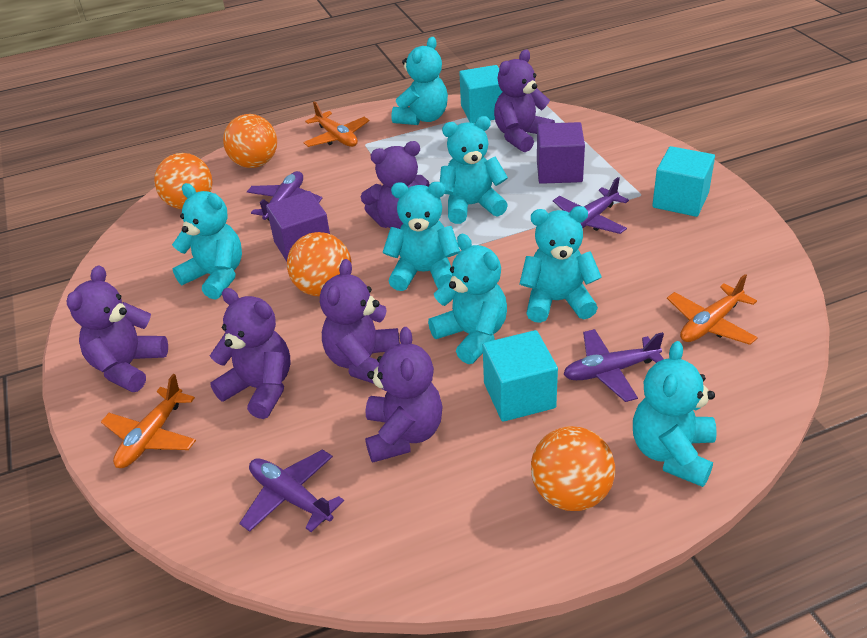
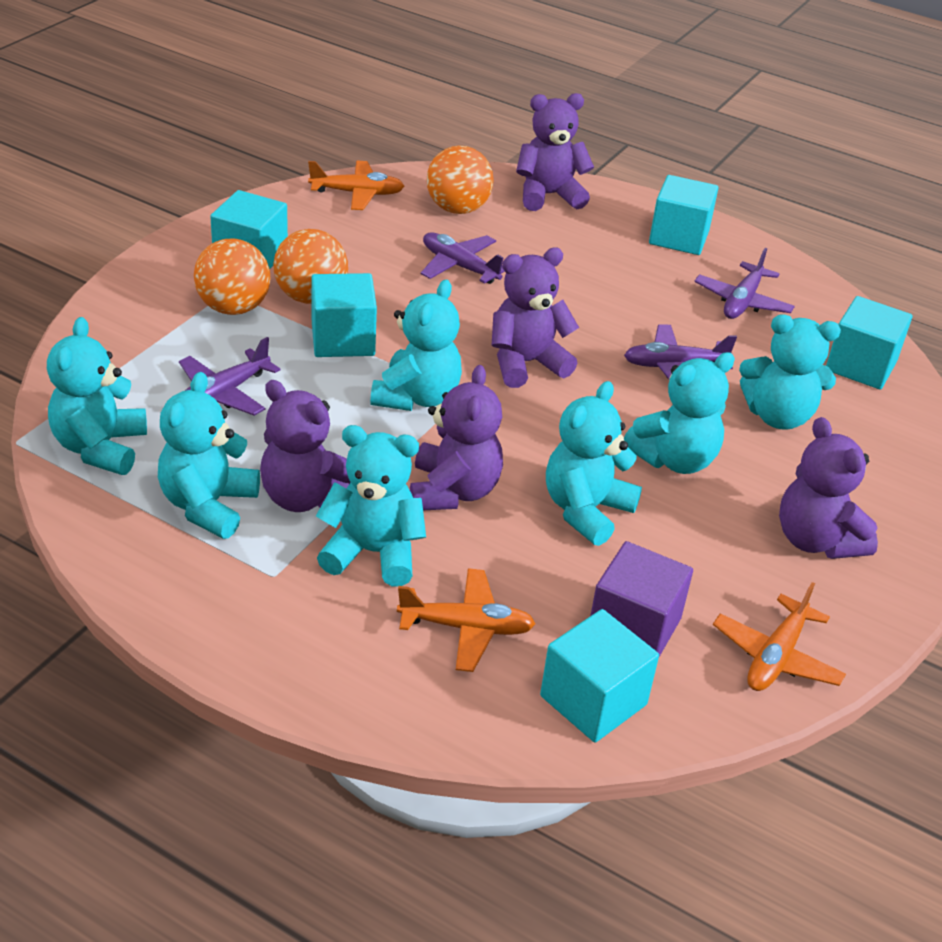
orange ball: 4 -> 3
purple cube: 2 -> 1
purple teddy bear: 6 -> 5
turquoise cube: 3 -> 5

